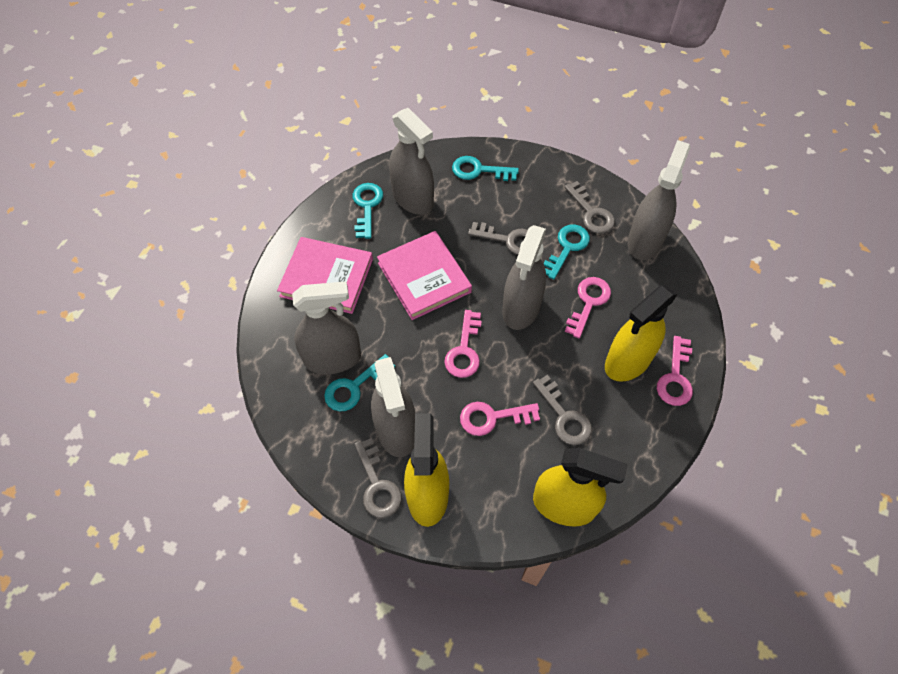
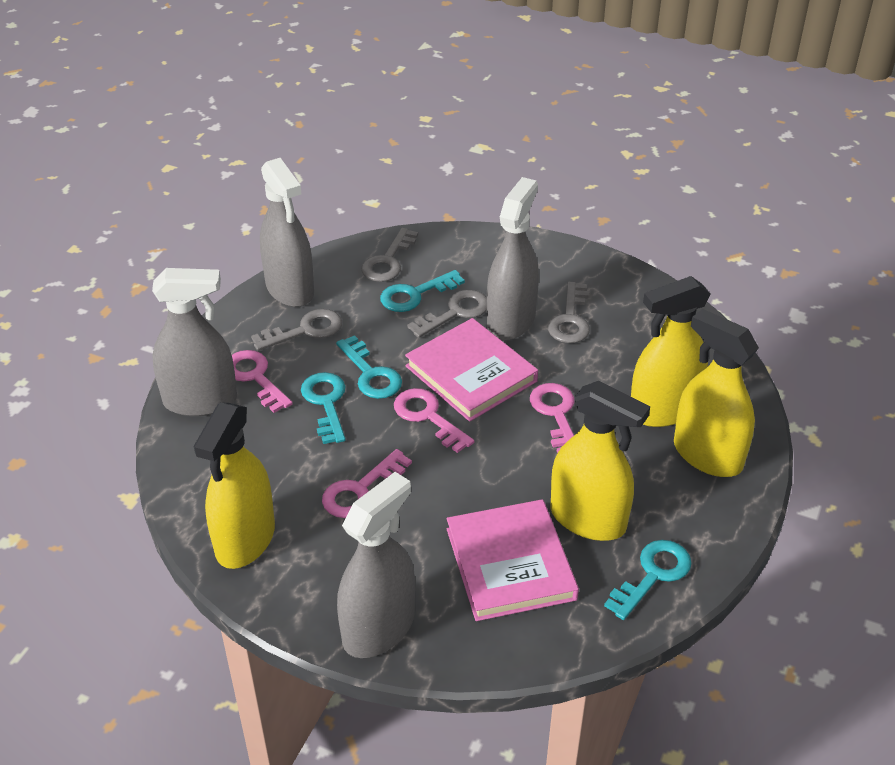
grey spray bottle: 5 -> 4
yellow spray bottle: 3 -> 4

